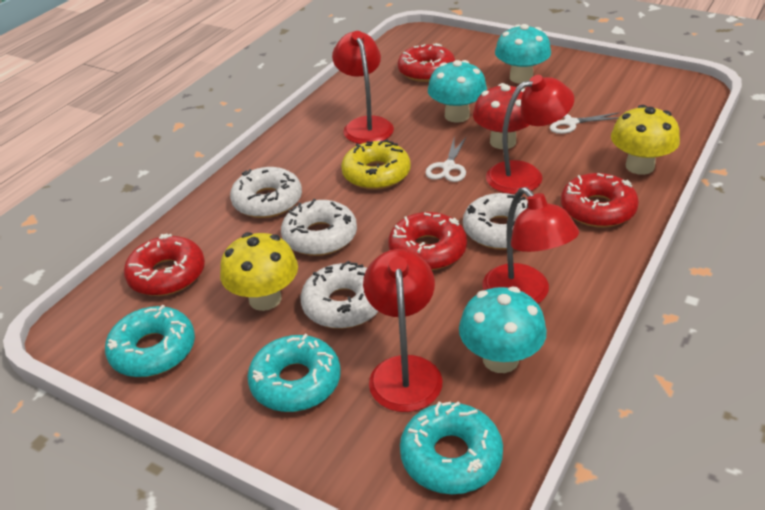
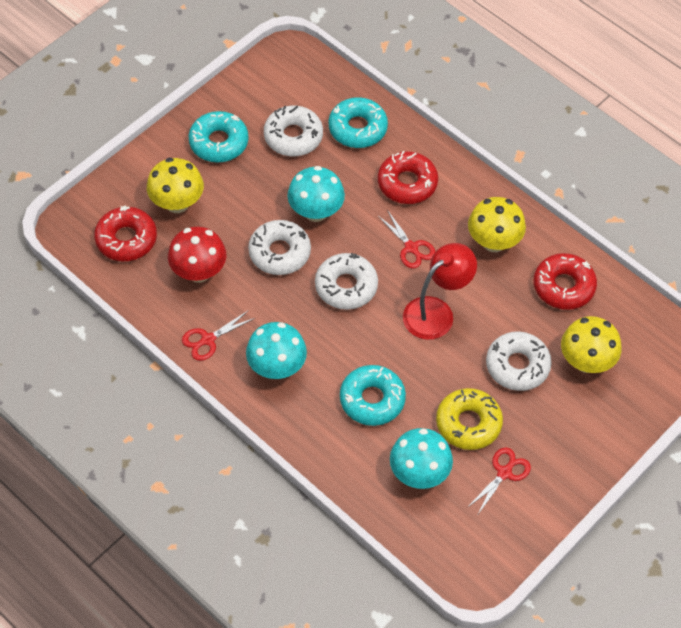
red donut: 4 -> 3
red lamp: 4 -> 1
red scissors: 0 -> 3
white scissors: 2 -> 0
yellow mushroom: 2 -> 3

